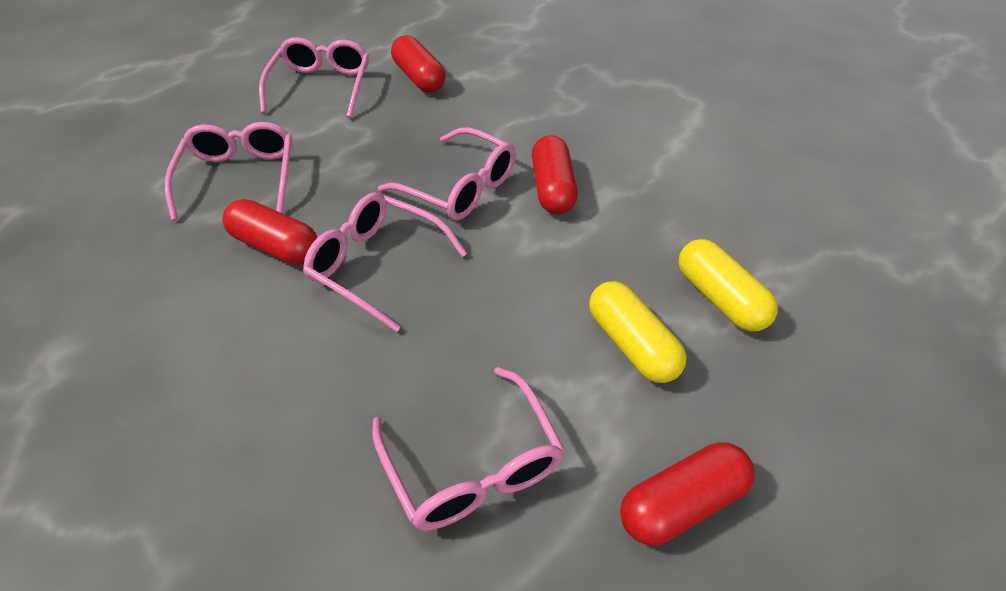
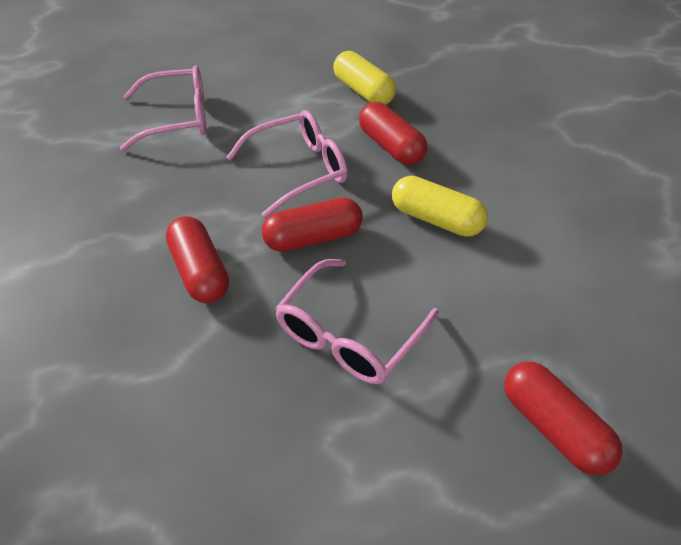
pink glasses: 5 -> 3

